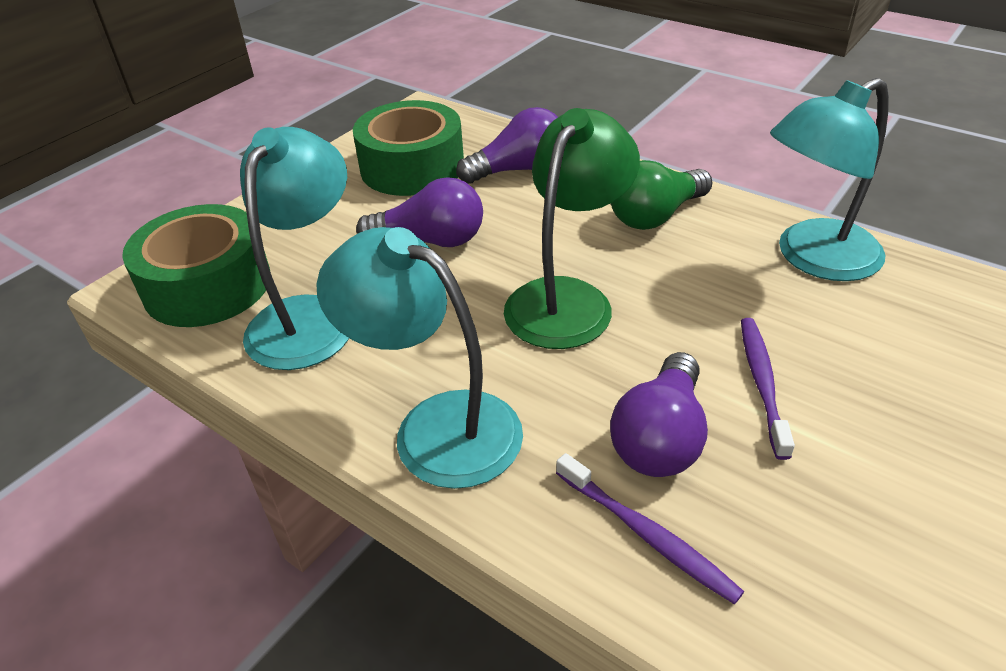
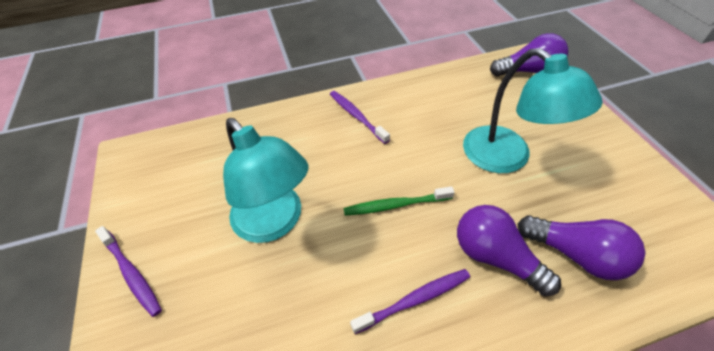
green lamp: 1 -> 0
green light bulb: 1 -> 0
green tape: 2 -> 0
green toothbrush: 0 -> 1
purple toothbrush: 2 -> 3
turquoise lamp: 3 -> 2

